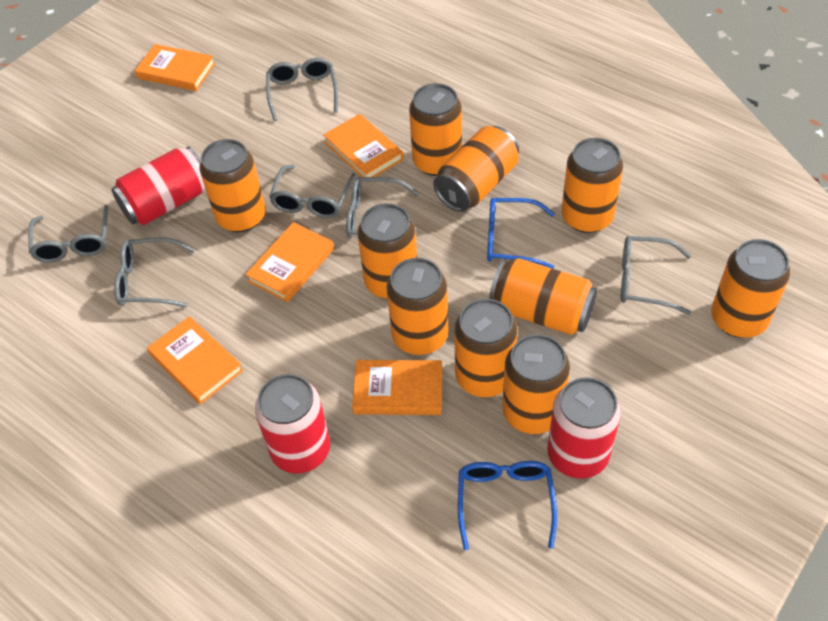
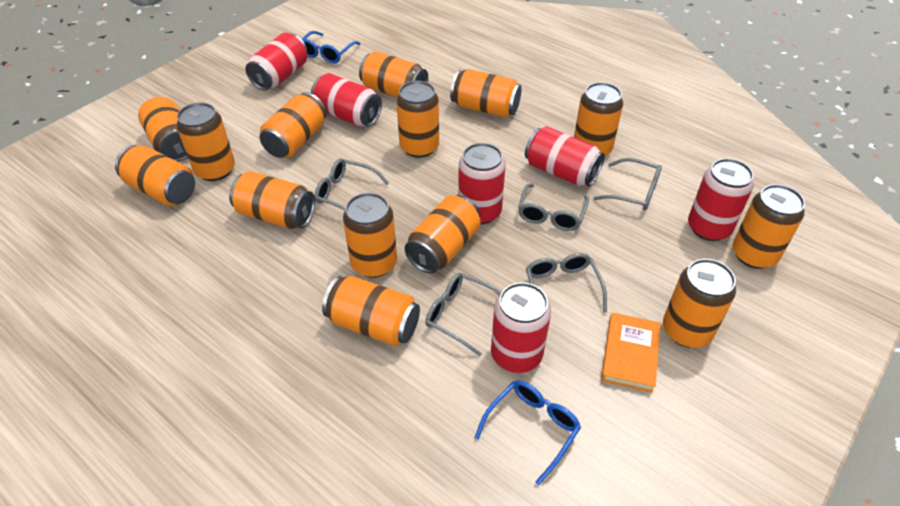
grey glasses: 6 -> 5
orange book: 5 -> 1
orange can: 10 -> 14
red can: 3 -> 6

